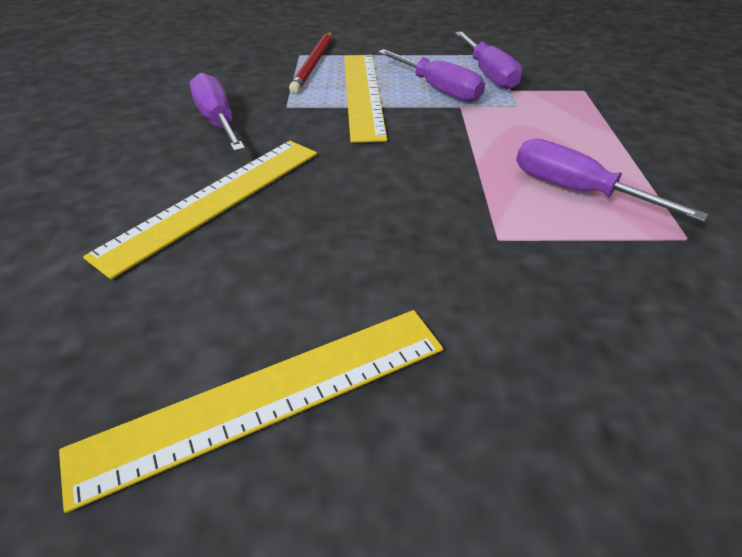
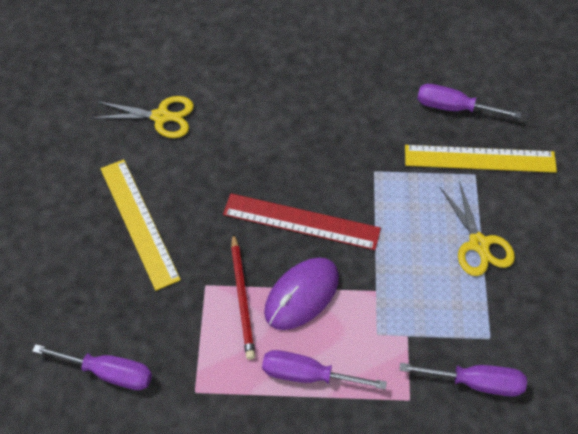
purple mouse: 0 -> 1
red ruler: 0 -> 1
yellow ruler: 3 -> 2
yellow scissors: 0 -> 2

